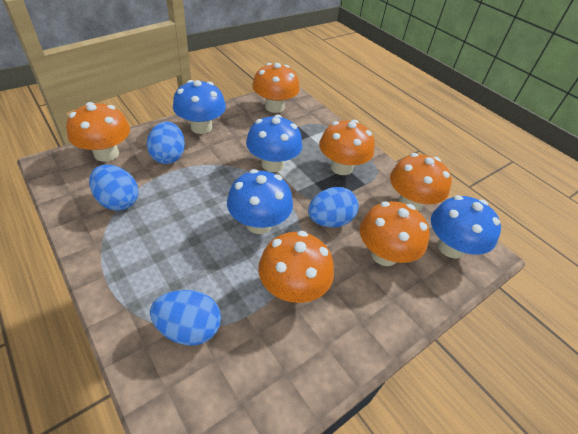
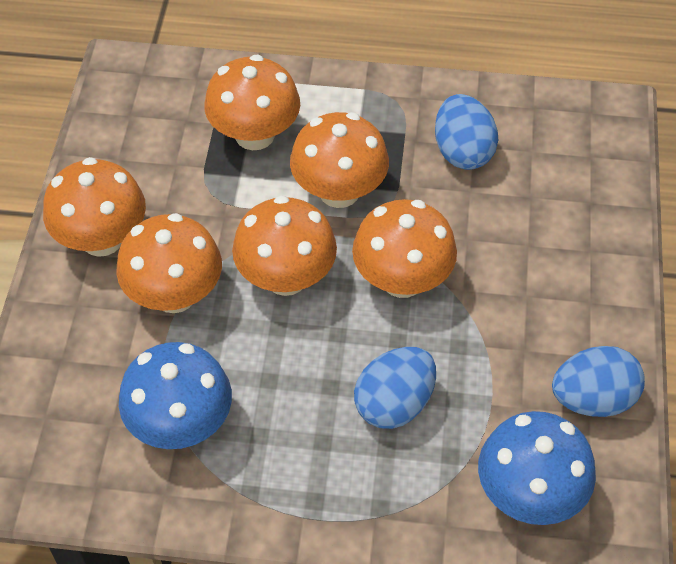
blue egg: 4 -> 3
blue mushroom: 4 -> 2

